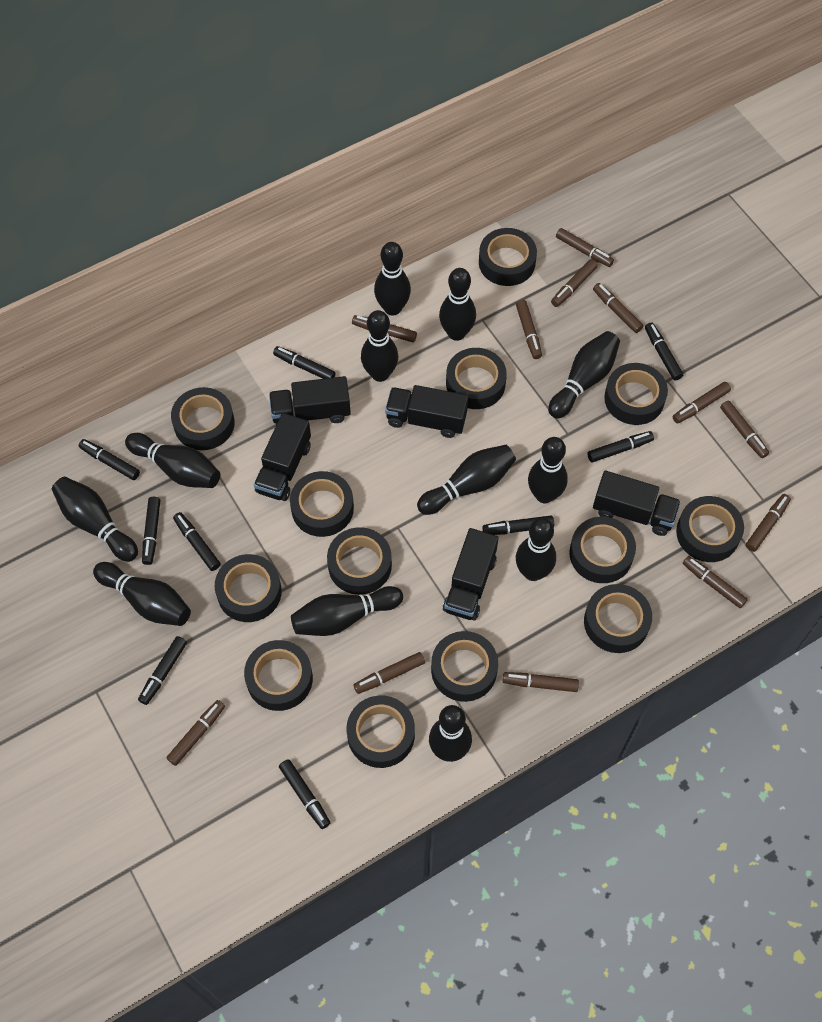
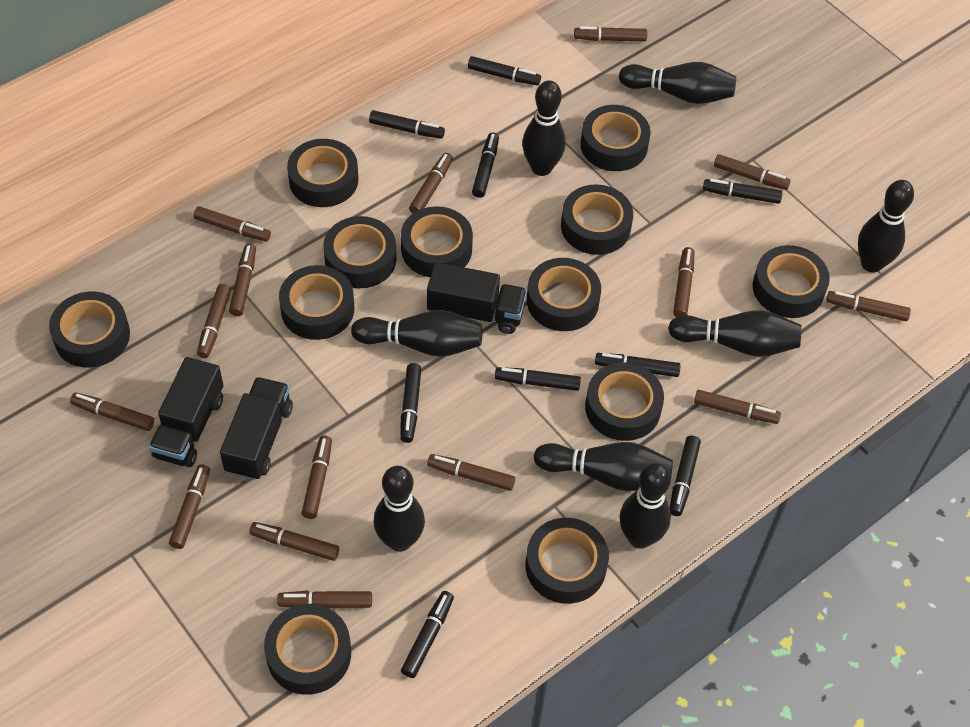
black bowling pin: 12 -> 8
black tape: 13 -> 12
black truck: 5 -> 3
brown marker: 12 -> 15

